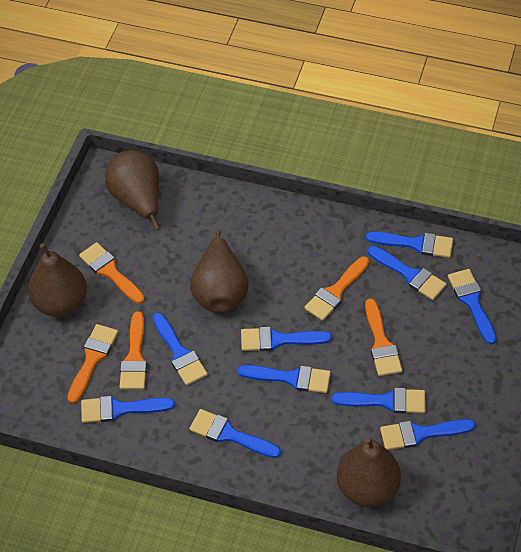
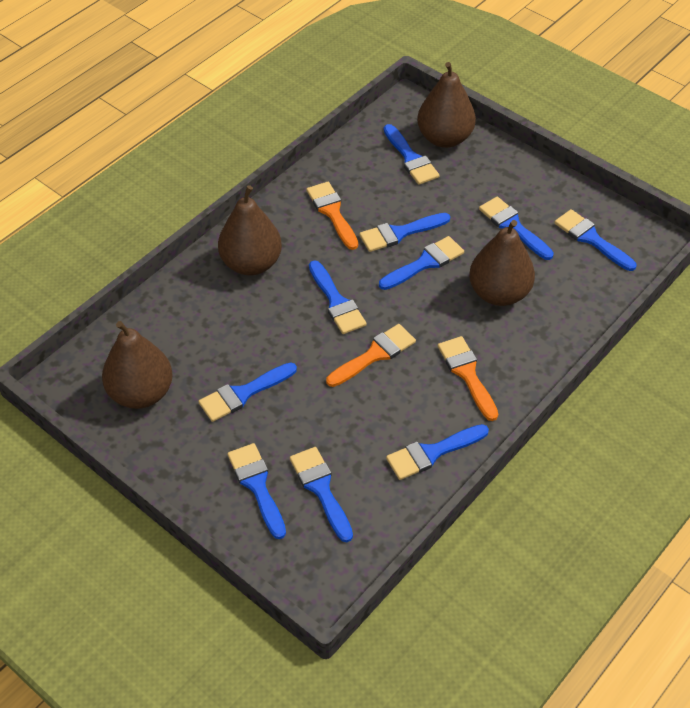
orange brush: 5 -> 3

